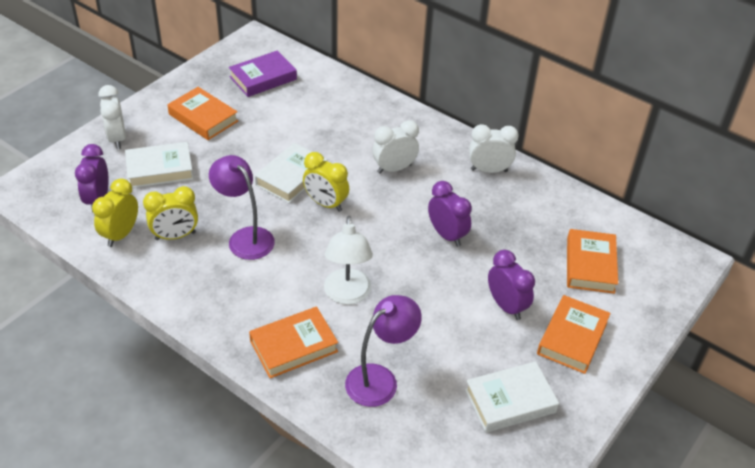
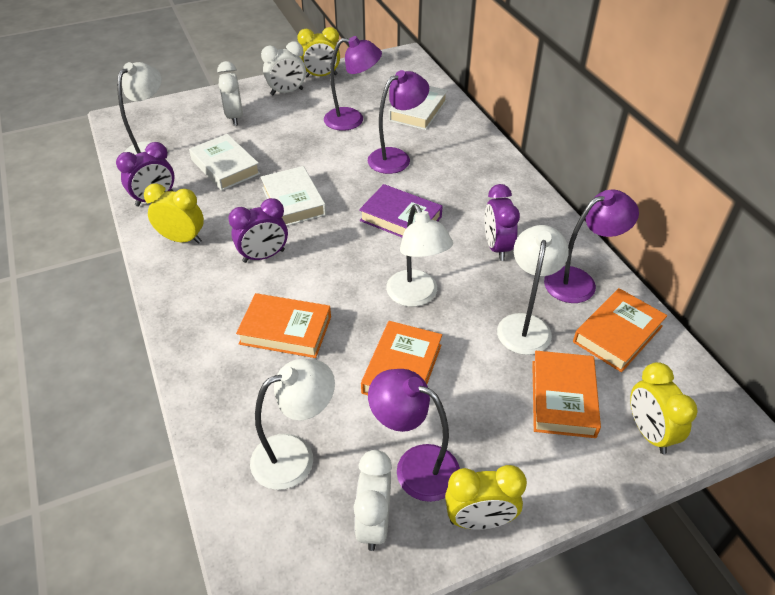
purple lamp: 2 -> 4
white lamp: 1 -> 4
yellow clock: 3 -> 4

